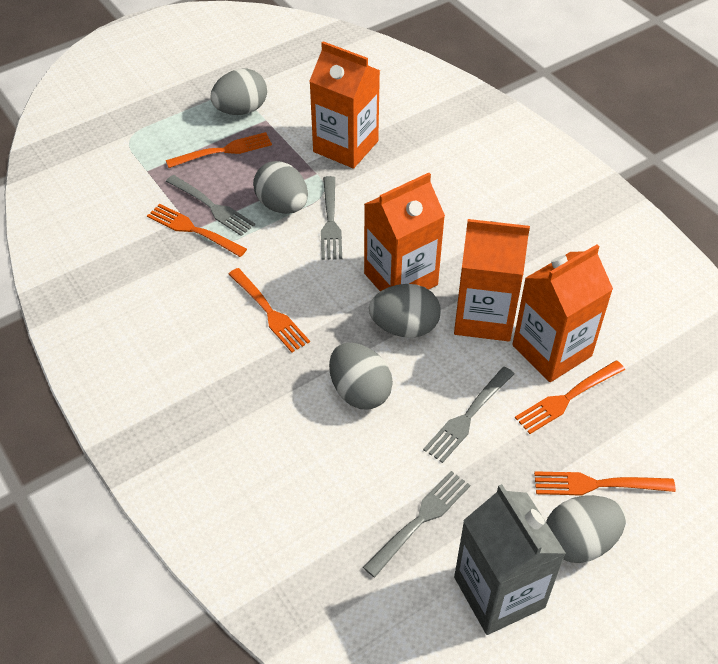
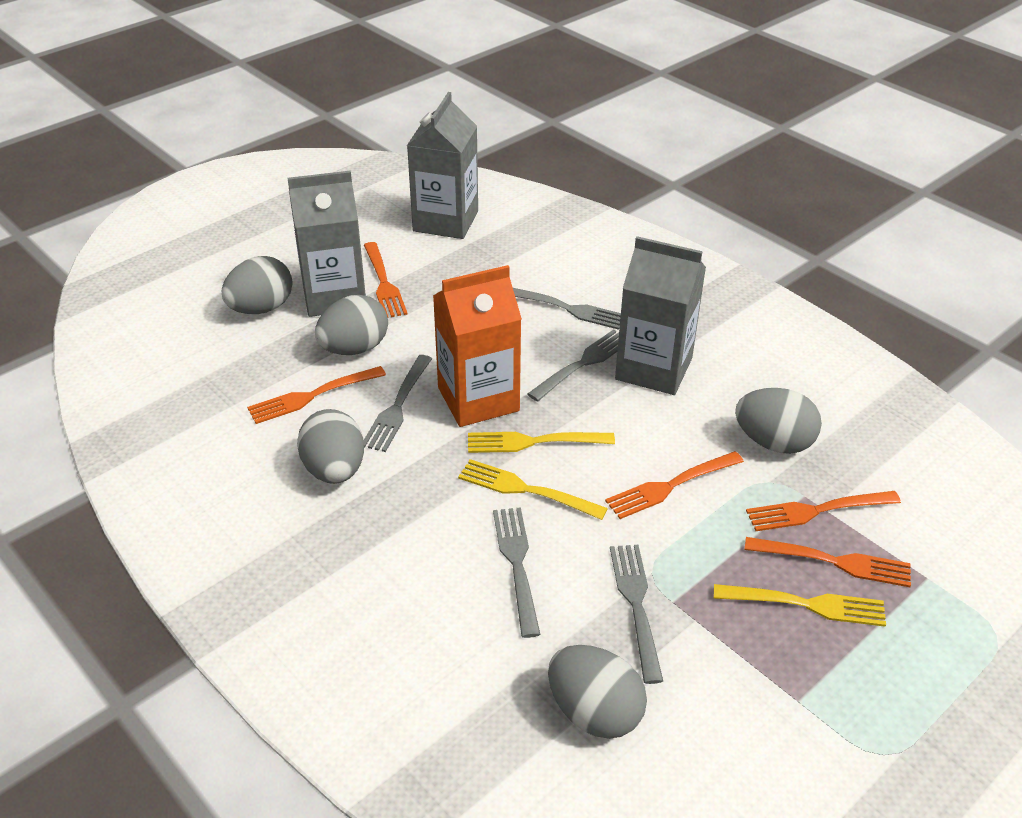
grey carton: 1 -> 3
grey fork: 4 -> 5
orange carton: 4 -> 1
yellow fork: 0 -> 3

